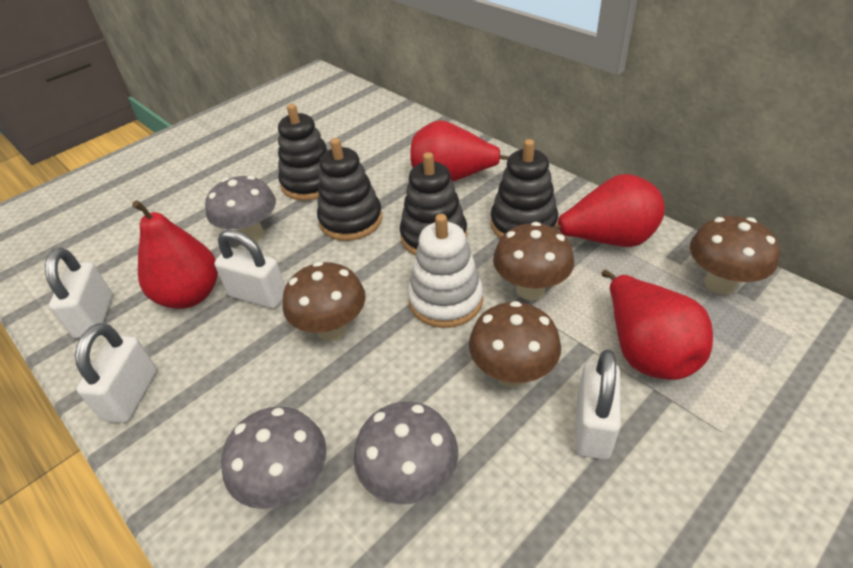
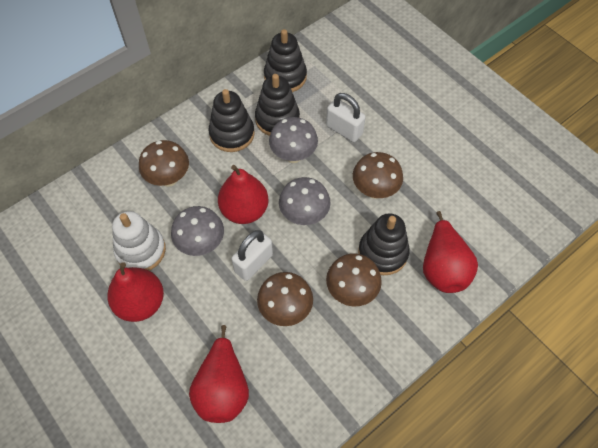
white padlock: 4 -> 2

